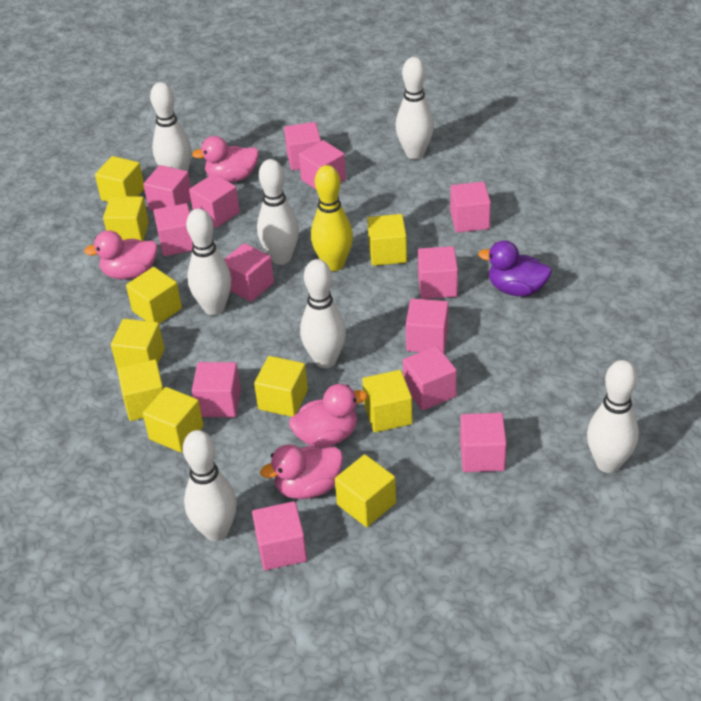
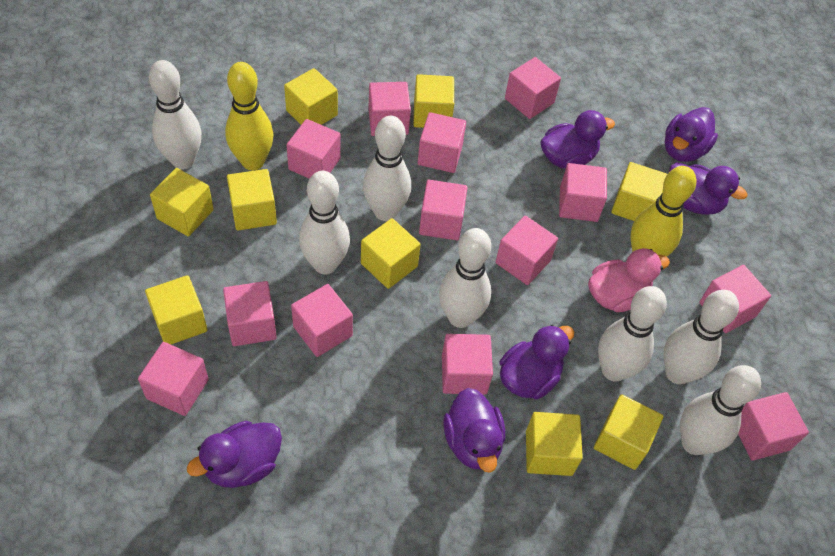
pink duck: 4 -> 1
purple duck: 1 -> 6
yellow bowling pin: 1 -> 2
yellow cube: 10 -> 9

